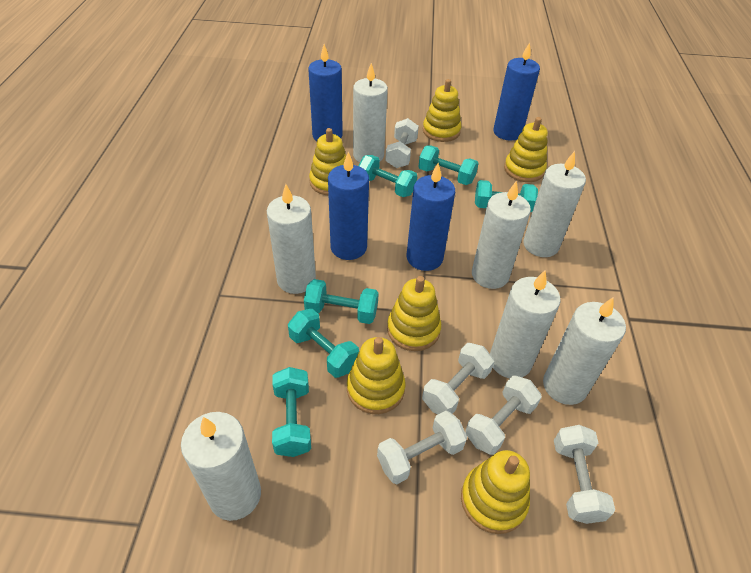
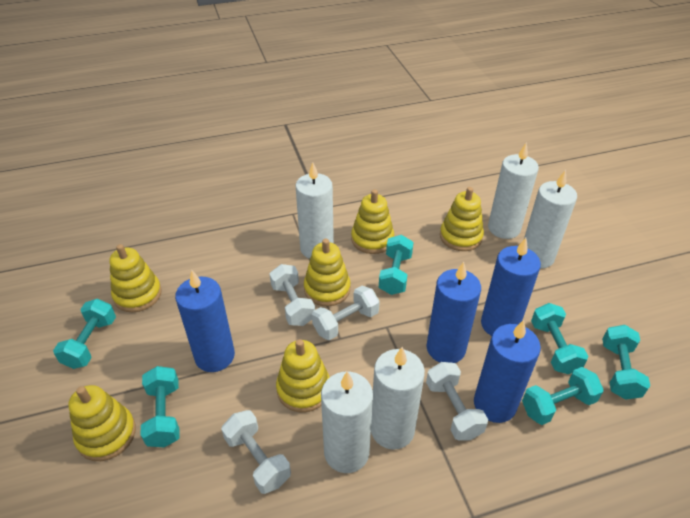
white candle: 7 -> 5
white dumbbell: 5 -> 4

